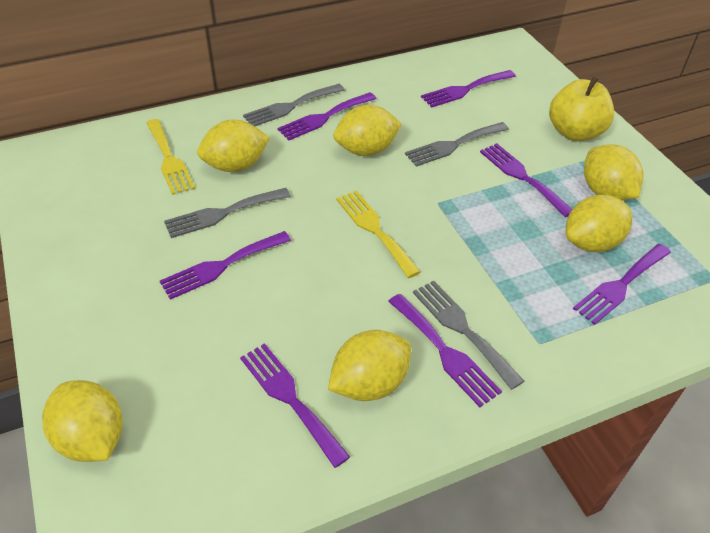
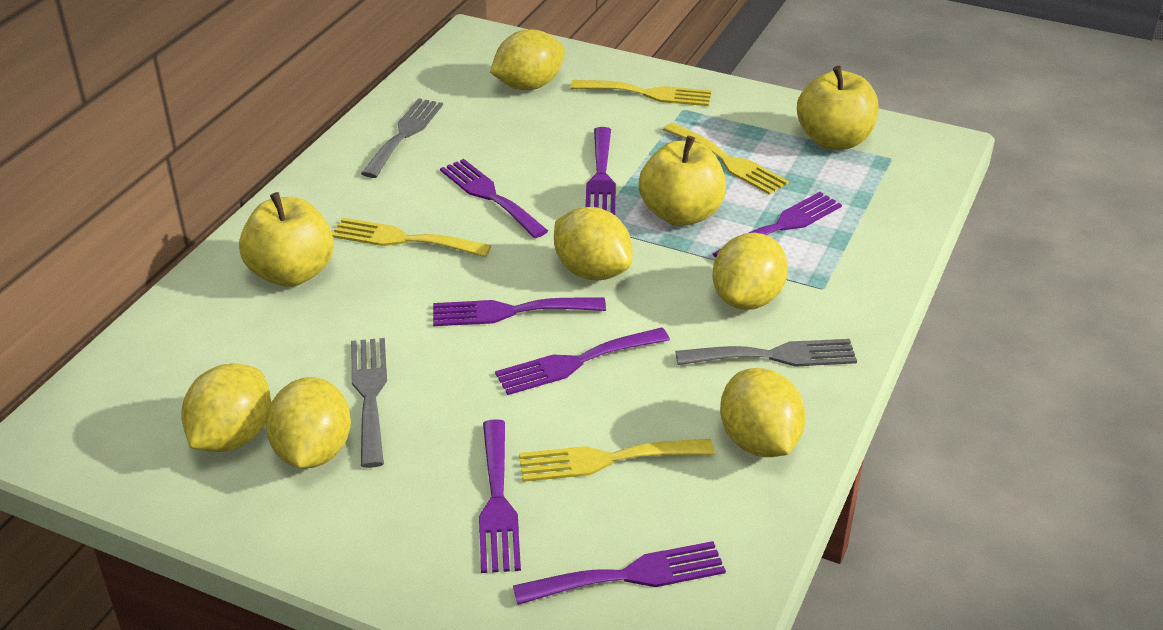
grey fork: 4 -> 3
yellow apple: 1 -> 3
yellow fork: 2 -> 4

